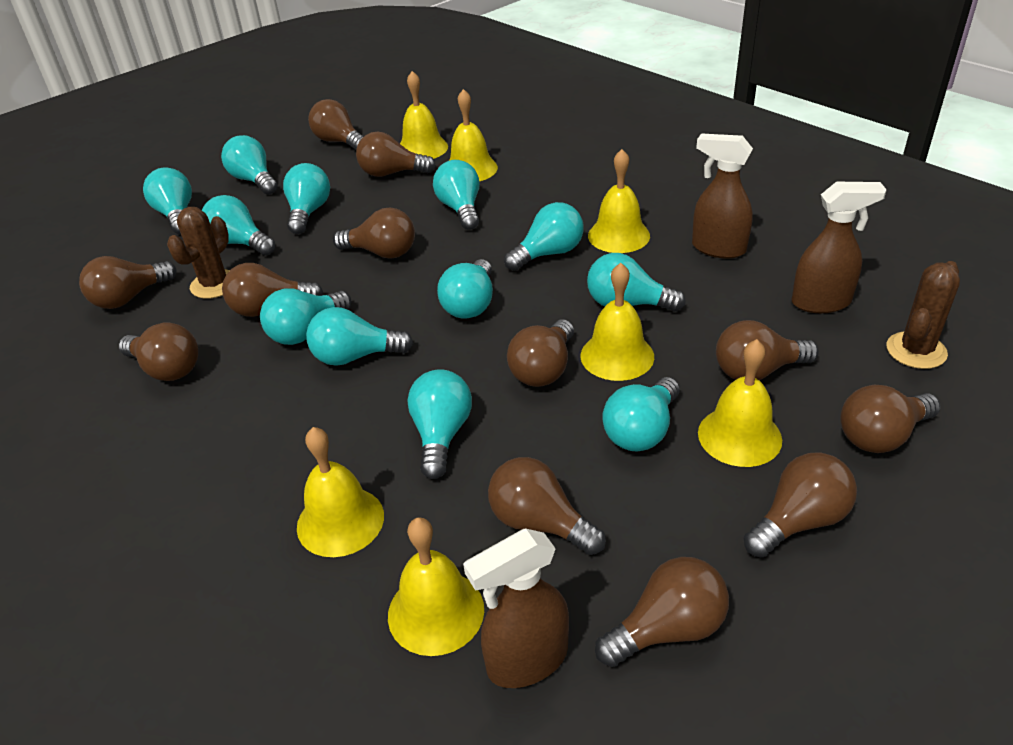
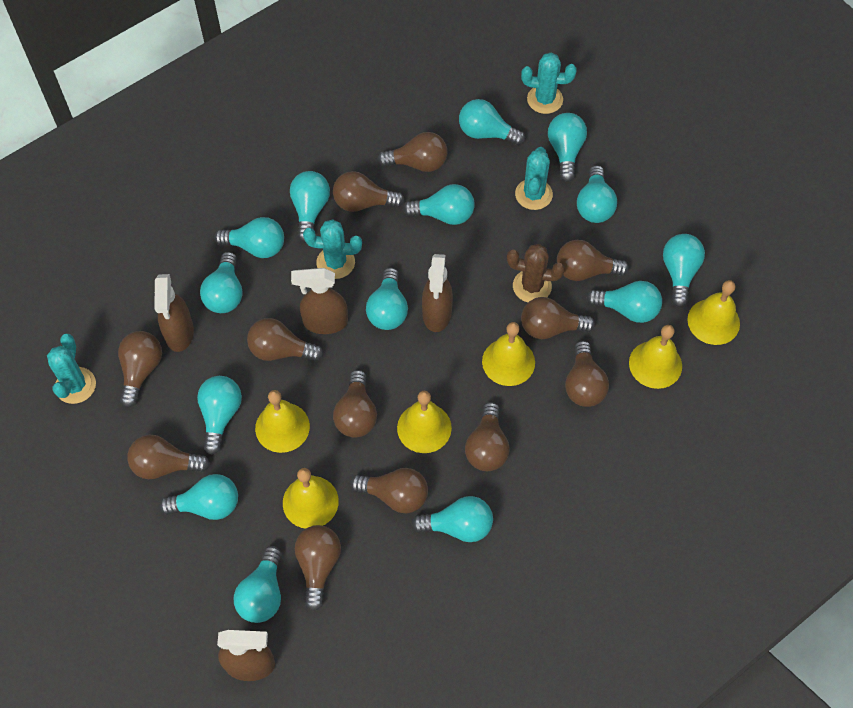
brown cactus: 2 -> 1
brown spray bottle: 3 -> 4
turquoise cactus: 0 -> 4
turquoise light bulb: 12 -> 14
yellow bell: 7 -> 6

